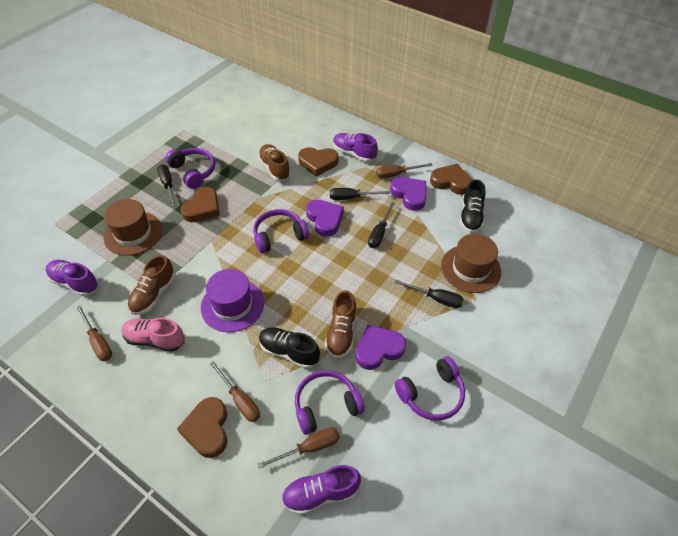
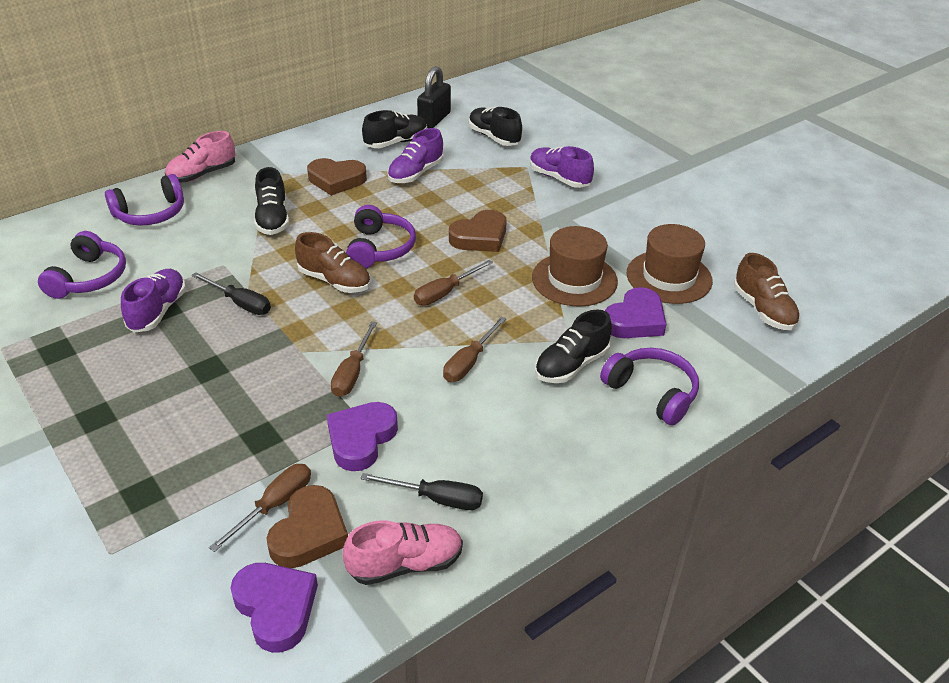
black padlock: 0 -> 1
black screwdriver: 4 -> 2
black shoe: 2 -> 4
brown heart: 4 -> 3
brown shoe: 3 -> 2
pink shoe: 1 -> 2
purple hat: 1 -> 0

